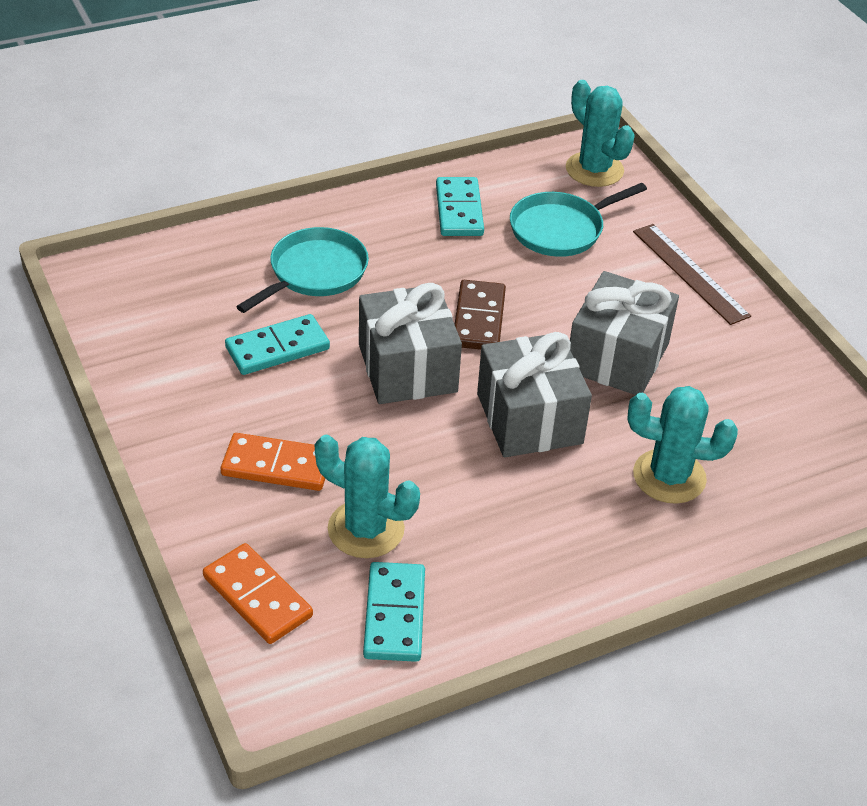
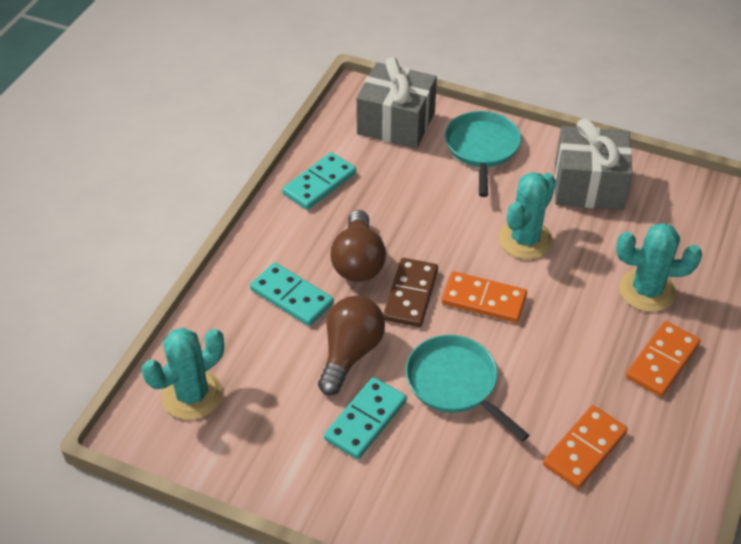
brown light bulb: 0 -> 2
brown ruler: 1 -> 0
grey gift: 3 -> 2
orange domino: 2 -> 3

